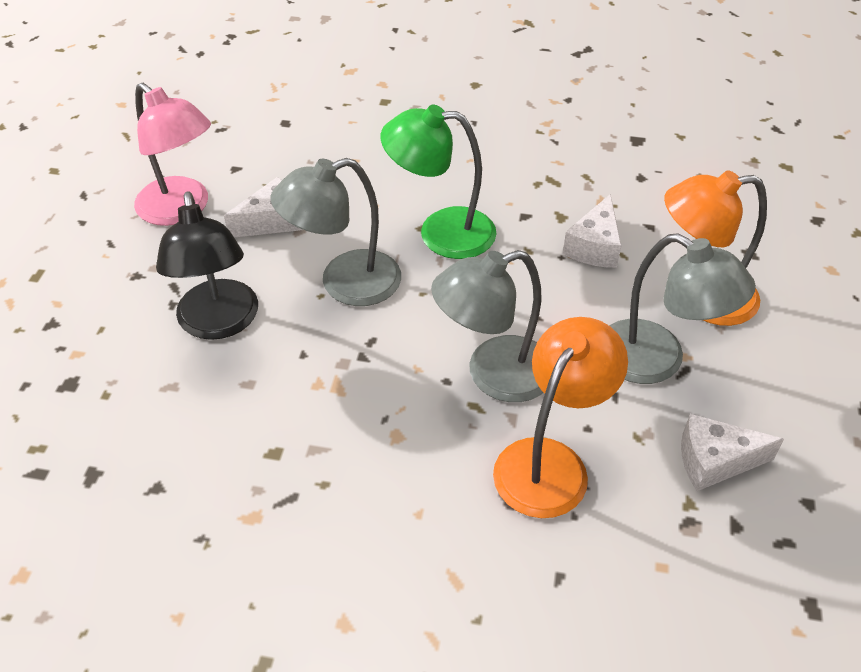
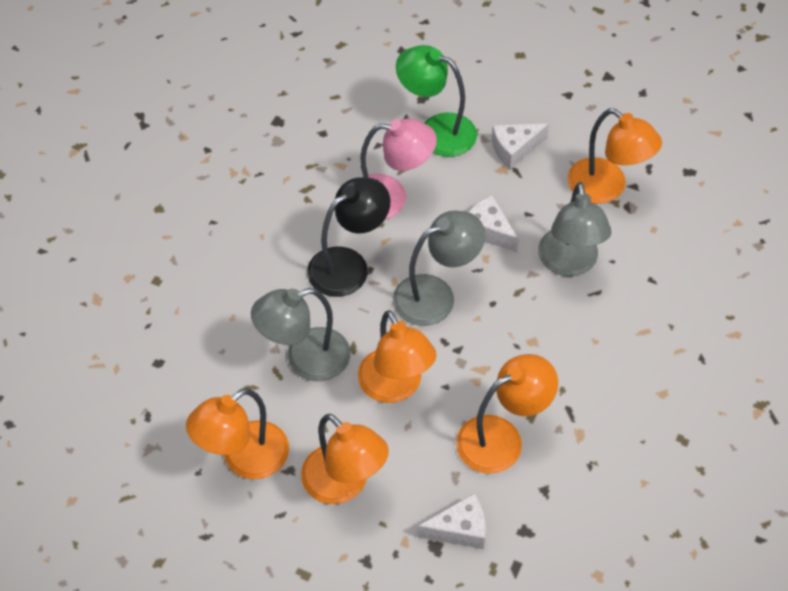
orange lamp: 2 -> 5

